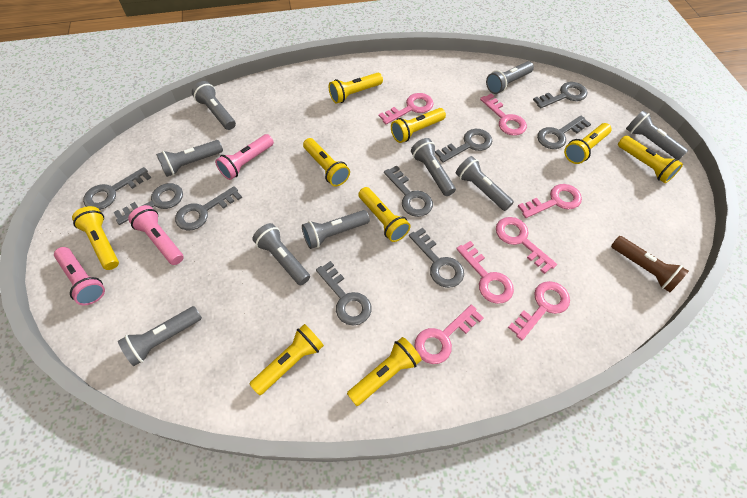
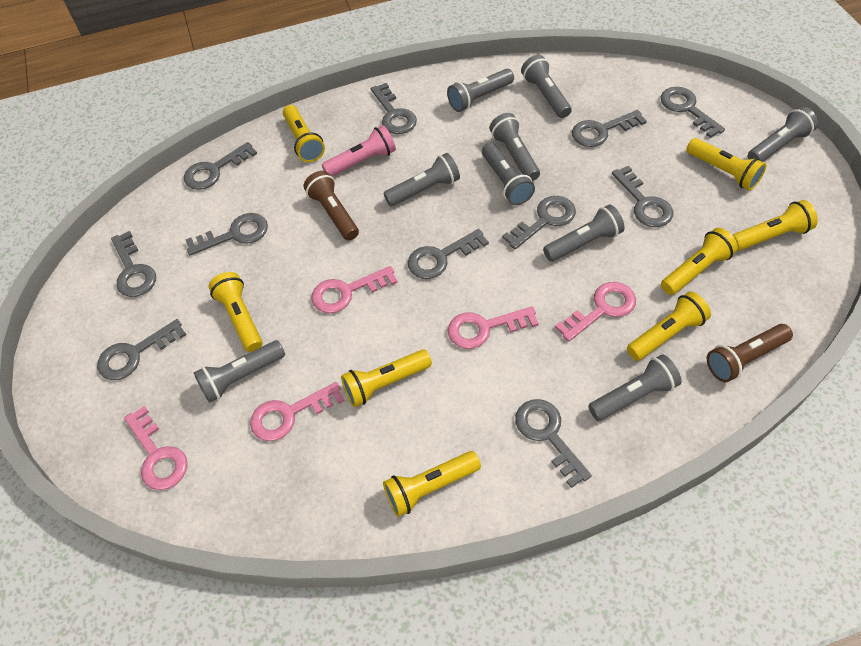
brown flashlight: 1 -> 2
grey key: 9 -> 11
pink flashlight: 3 -> 1
pink key: 7 -> 5
yellow flashlight: 9 -> 8

